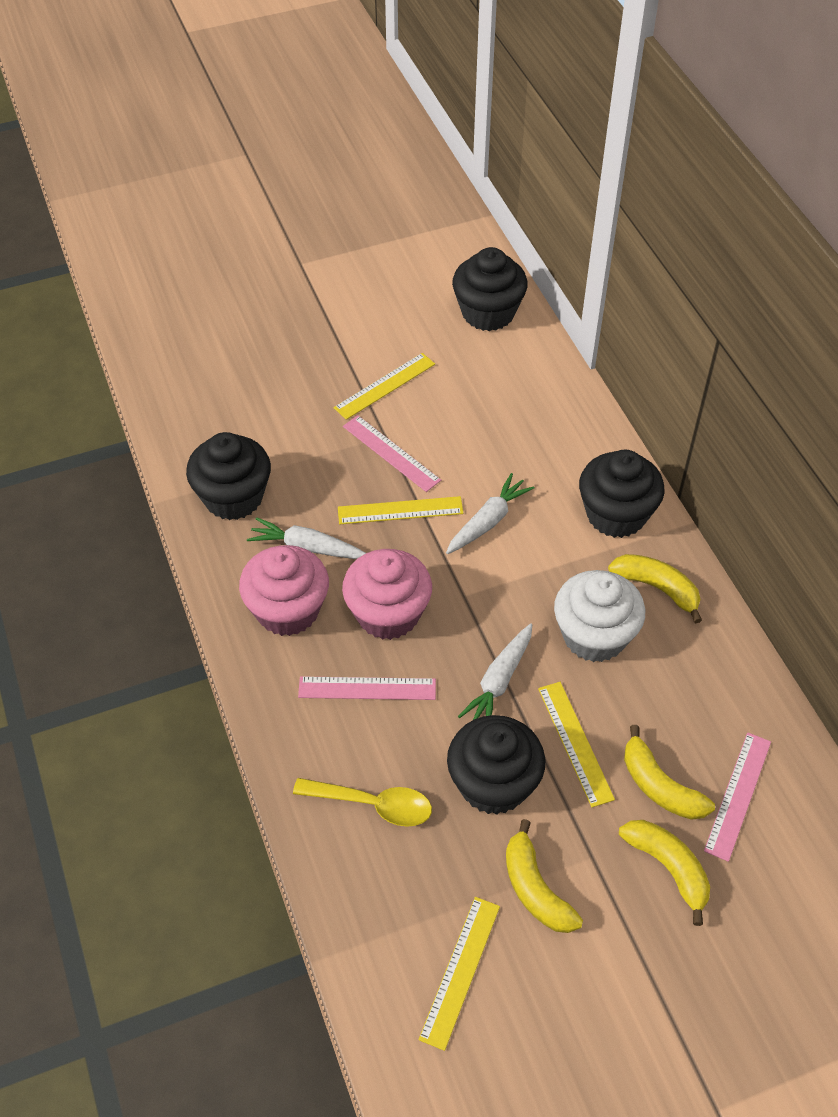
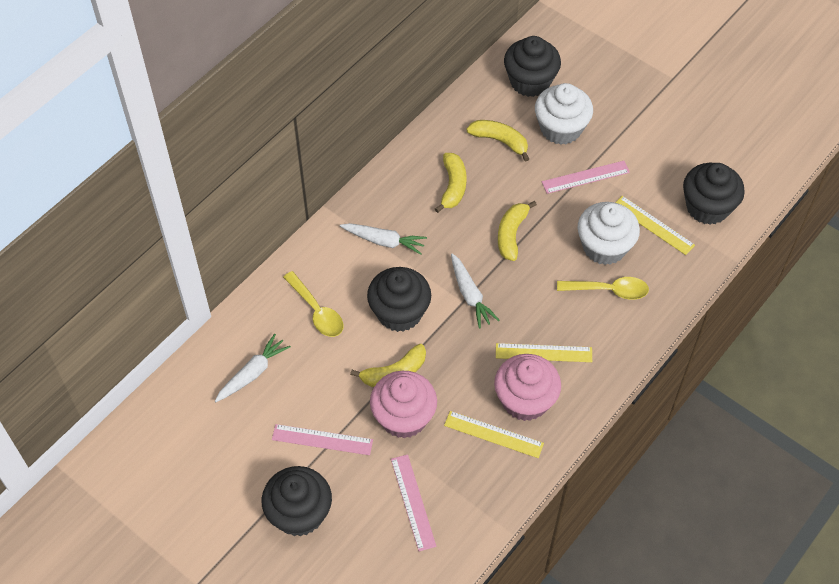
white cupcake: 1 -> 2
yellow ruler: 4 -> 3
yellow spoon: 1 -> 2

